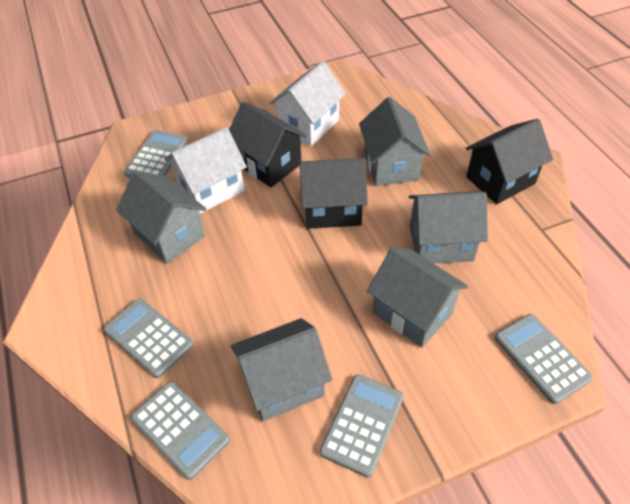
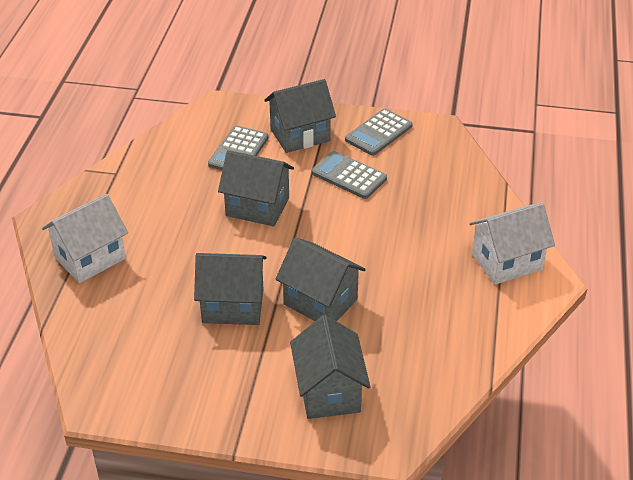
black house: 3 -> 0
grey calculator: 5 -> 3

